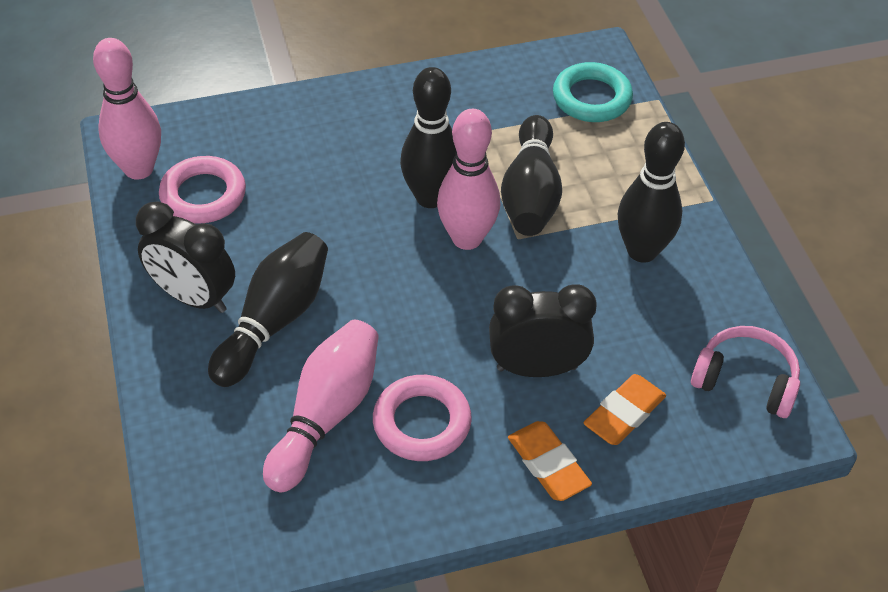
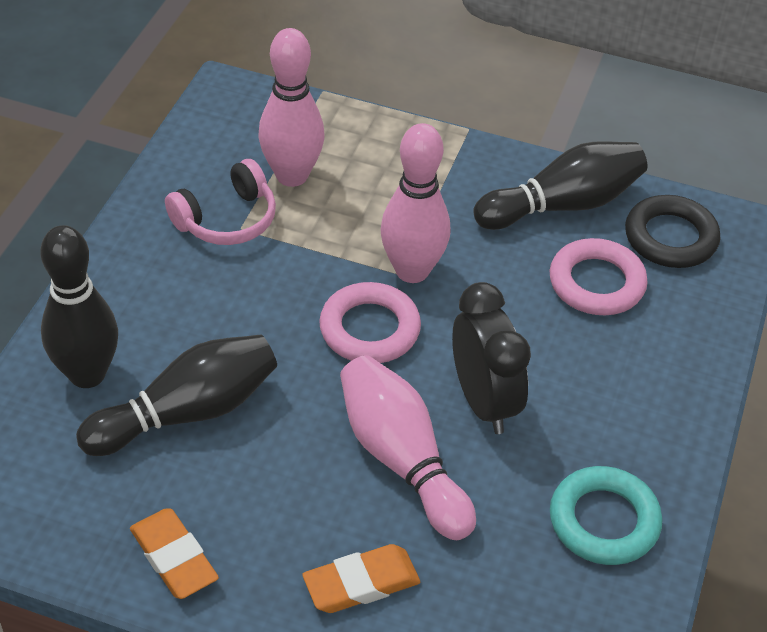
black bowling pin: 4 -> 3
black clock: 2 -> 1
black ring: 0 -> 1

